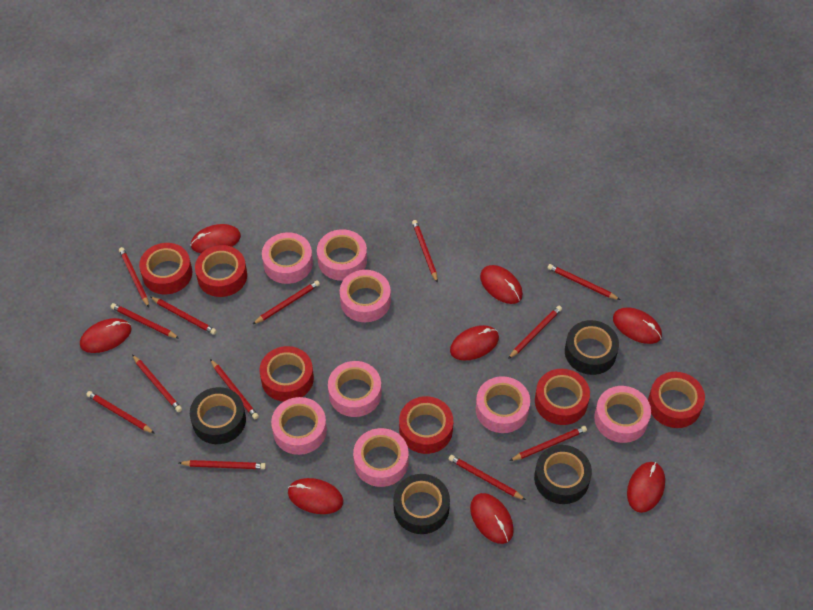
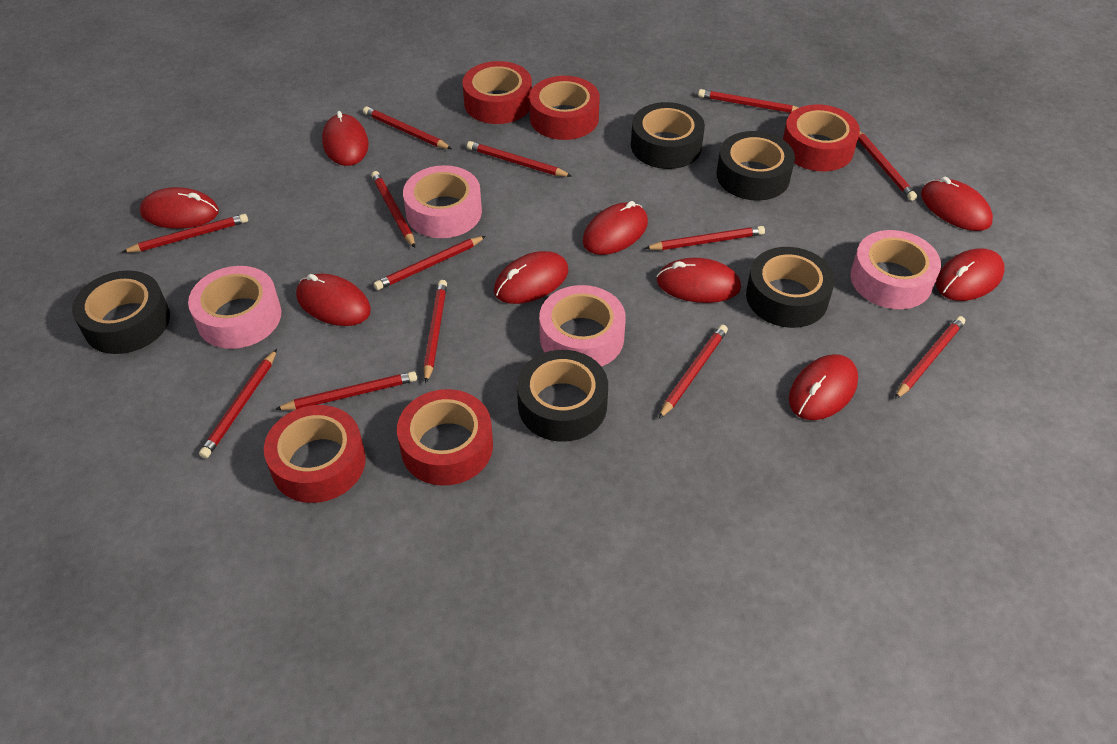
black tape: 4 -> 5
pink tape: 8 -> 4
red mouse: 8 -> 9
red tape: 6 -> 5

